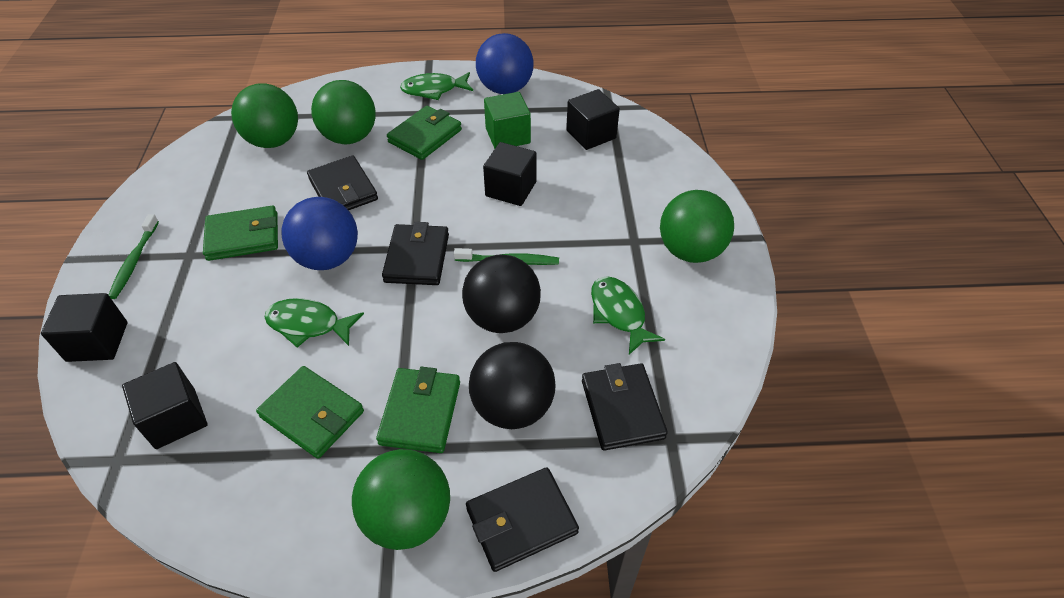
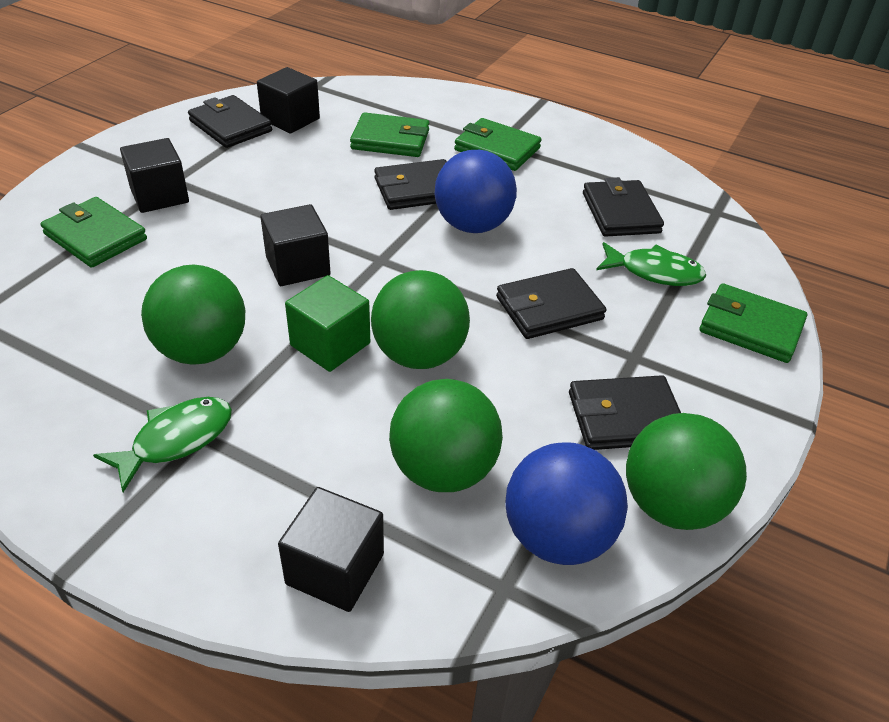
black ball: 2 -> 0
black wallet: 4 -> 5
green fish: 3 -> 2
green toothbrush: 2 -> 0

